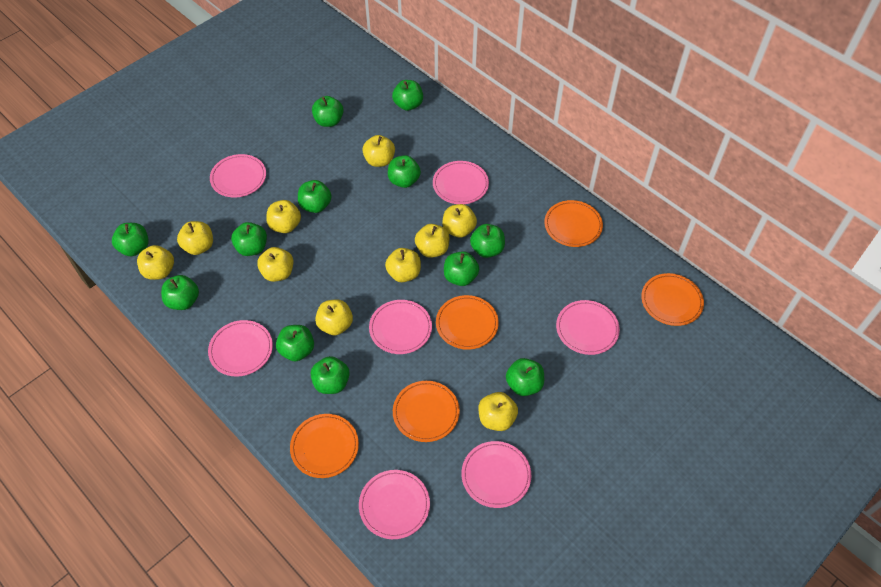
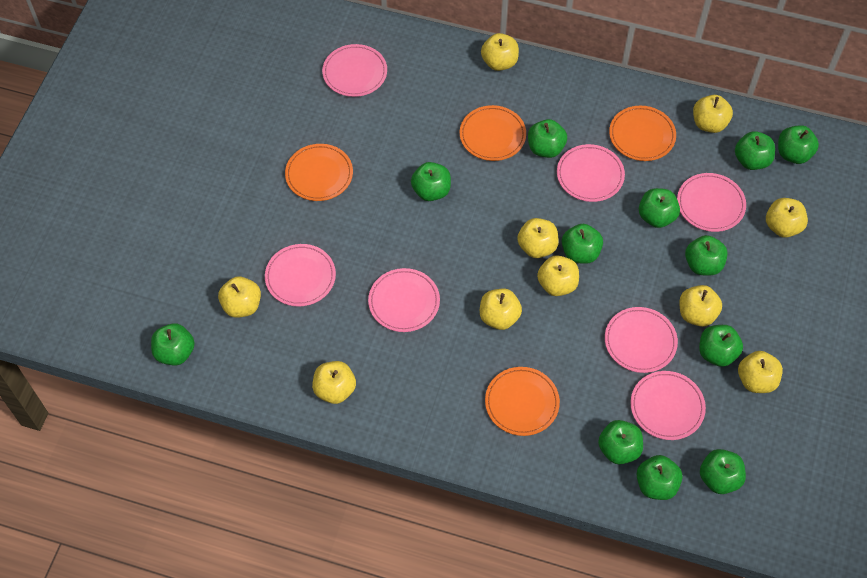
orange plate: 5 -> 4

